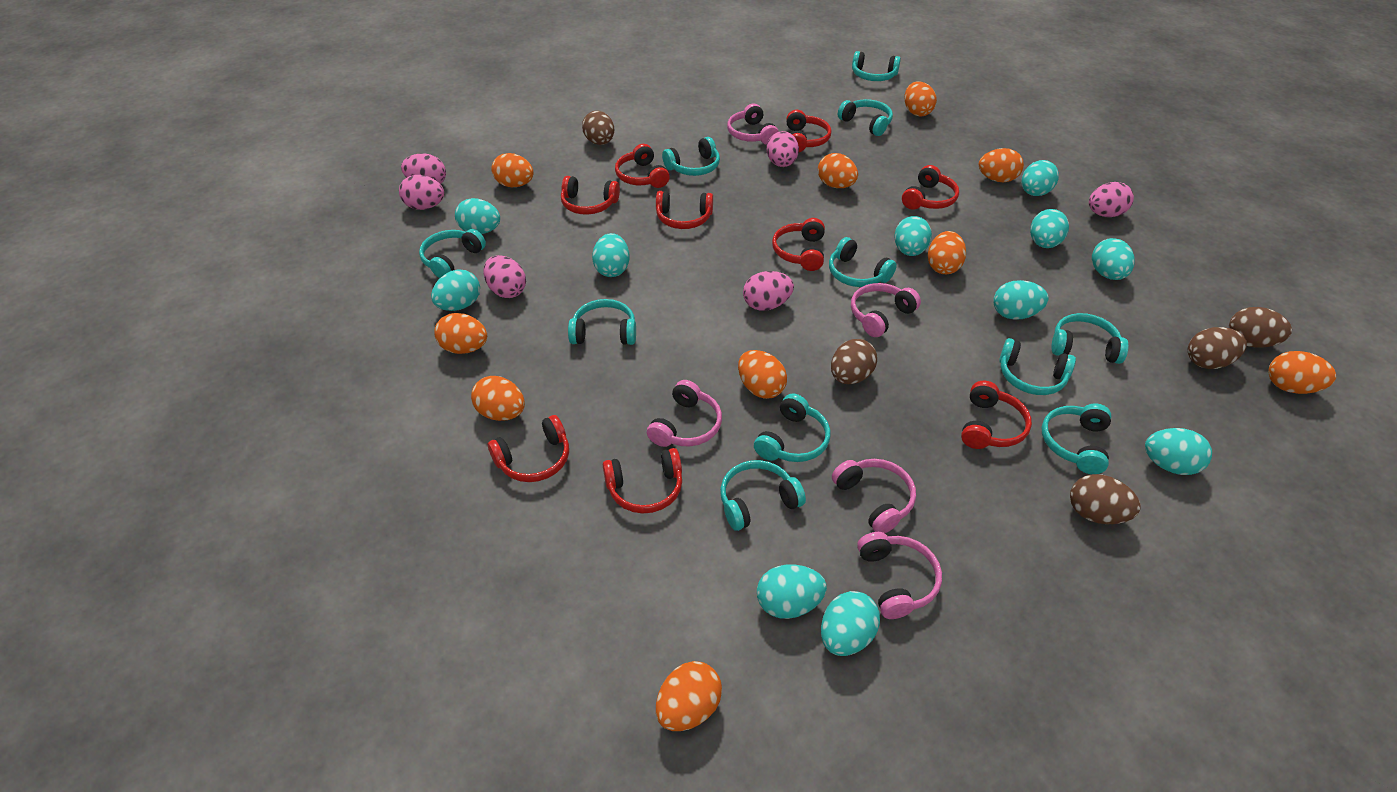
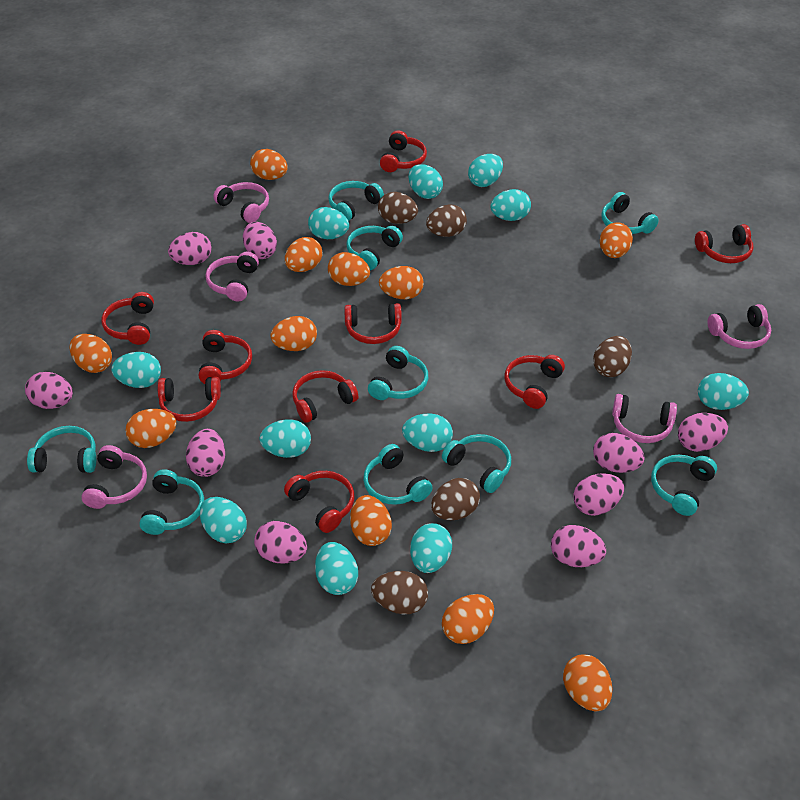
orange egg: 10 -> 11
pink egg: 6 -> 9
turquoise headphones: 11 -> 9

